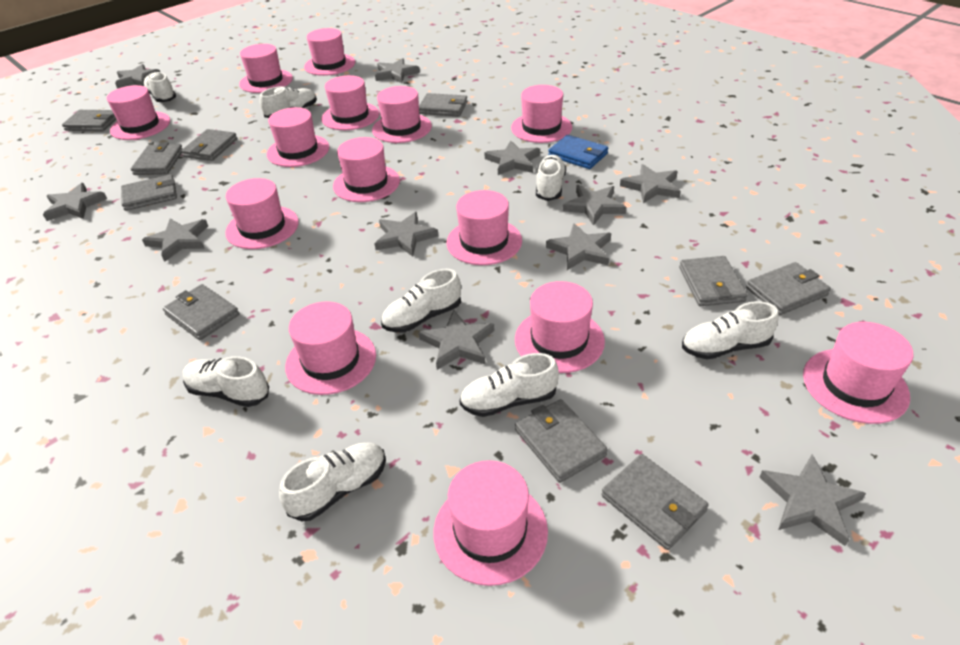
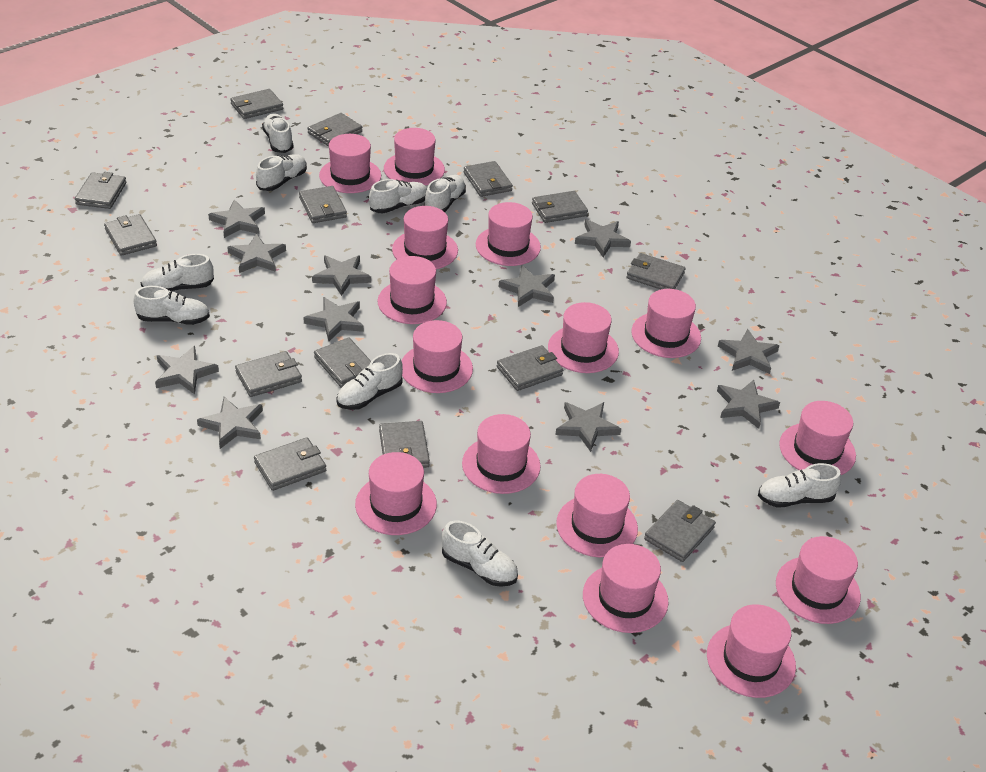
blue wallet: 1 -> 0
grey wallet: 10 -> 14
pink hat: 14 -> 15
white shoe: 8 -> 9

